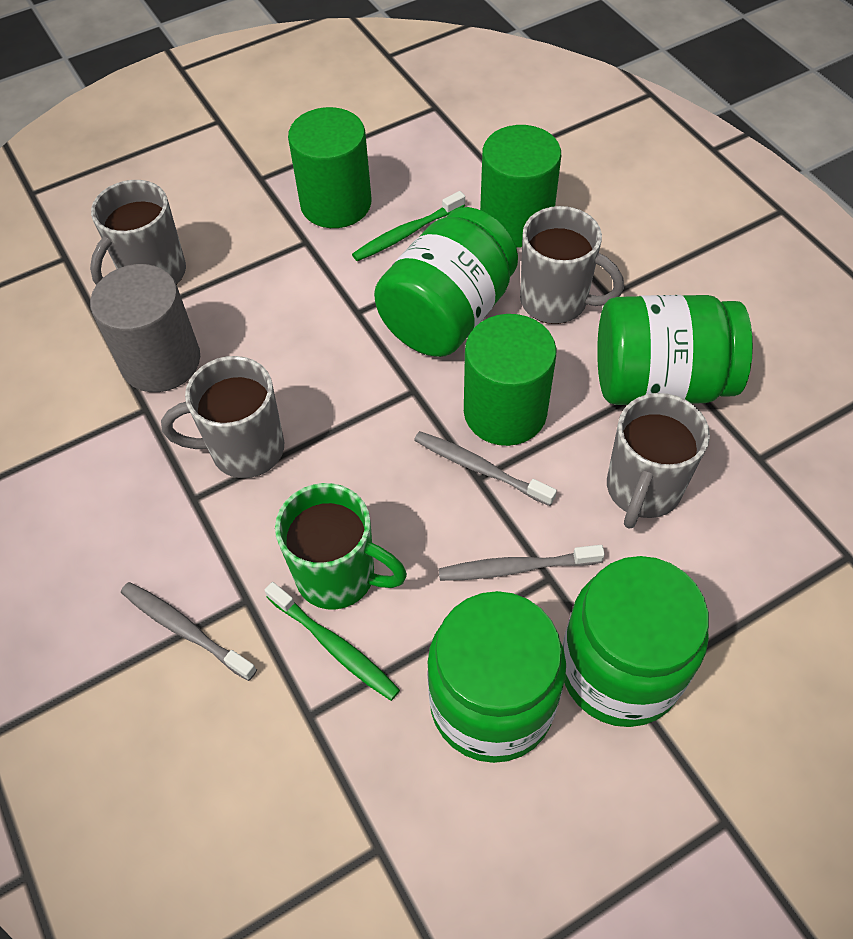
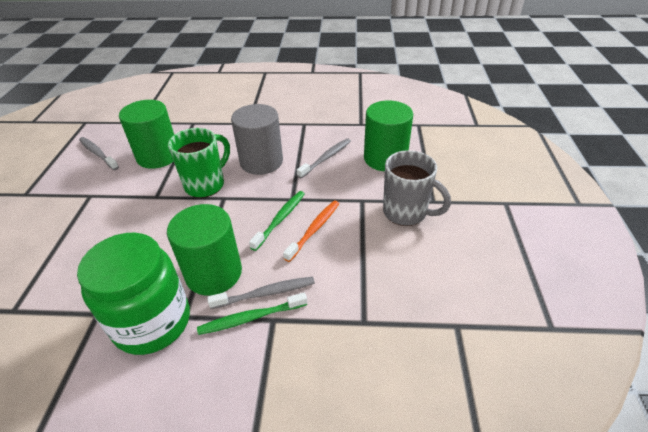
green jar: 4 -> 1
grey mug: 4 -> 1
orange toothbrush: 0 -> 1

